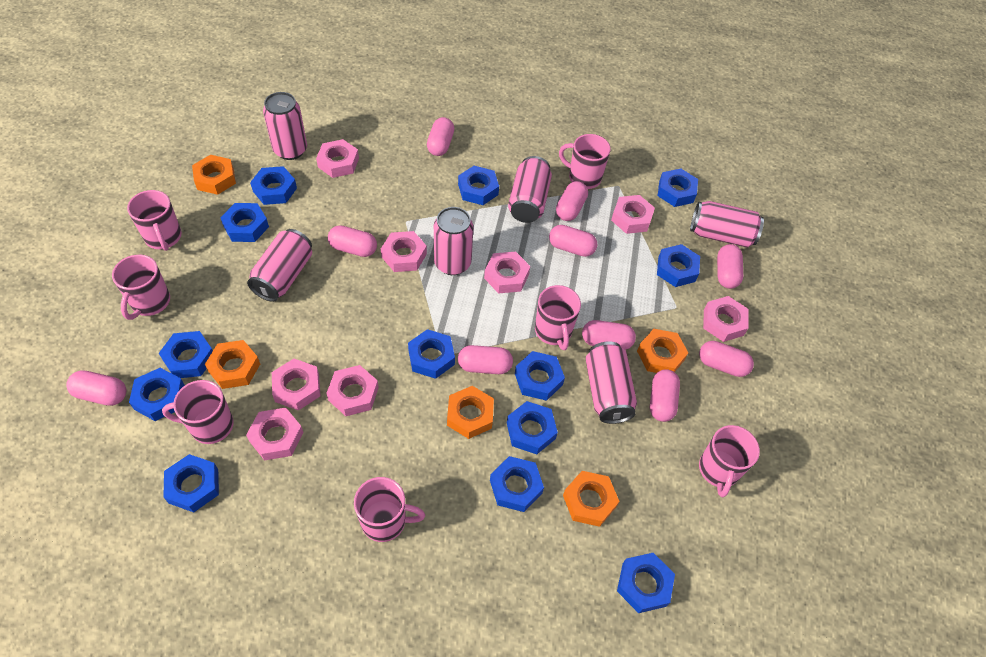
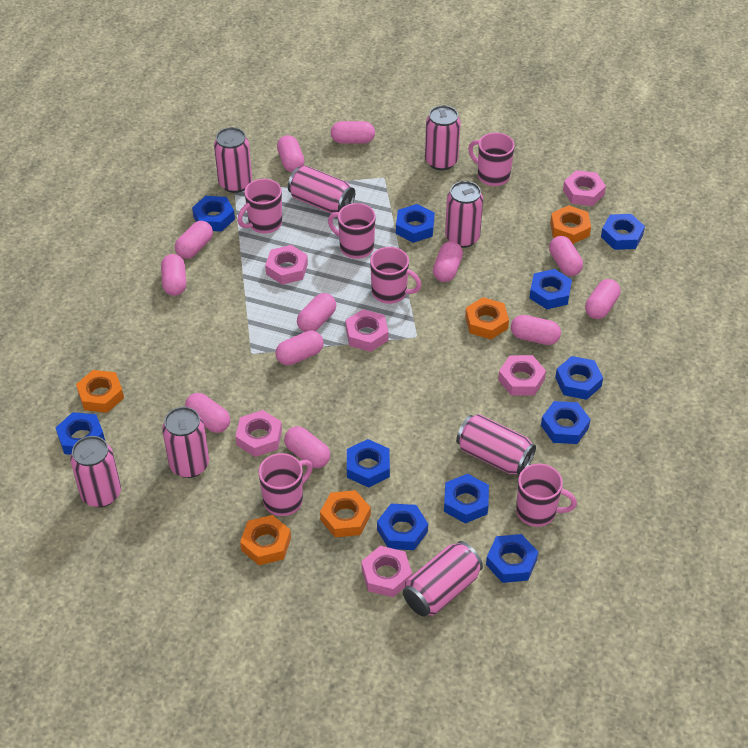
blue nut: 13 -> 11
pink can: 6 -> 8
pink capsule: 10 -> 12
pink mug: 7 -> 6
pink nut: 8 -> 6

